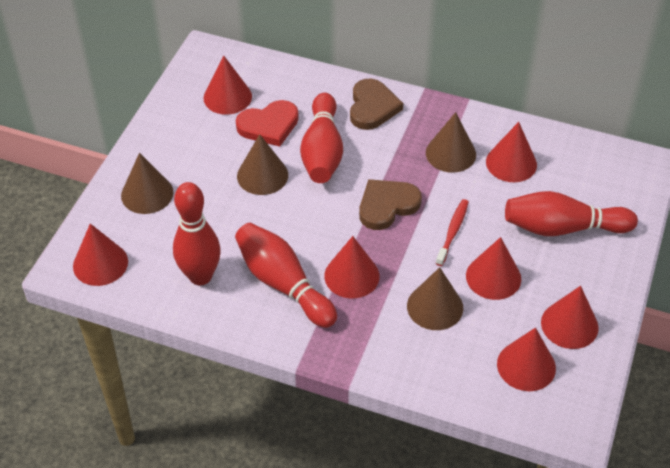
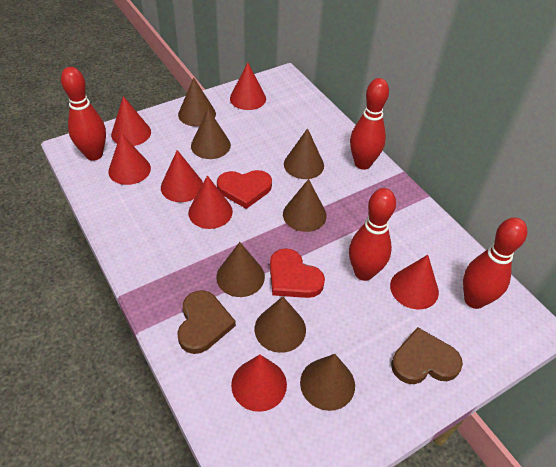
brown cone: 4 -> 7
red heart: 1 -> 2
red toothbrush: 1 -> 0

